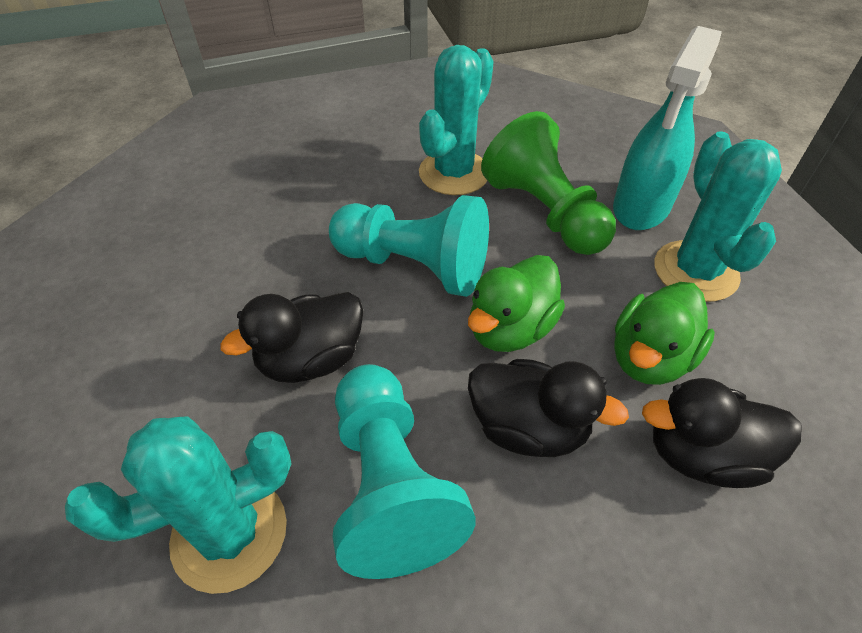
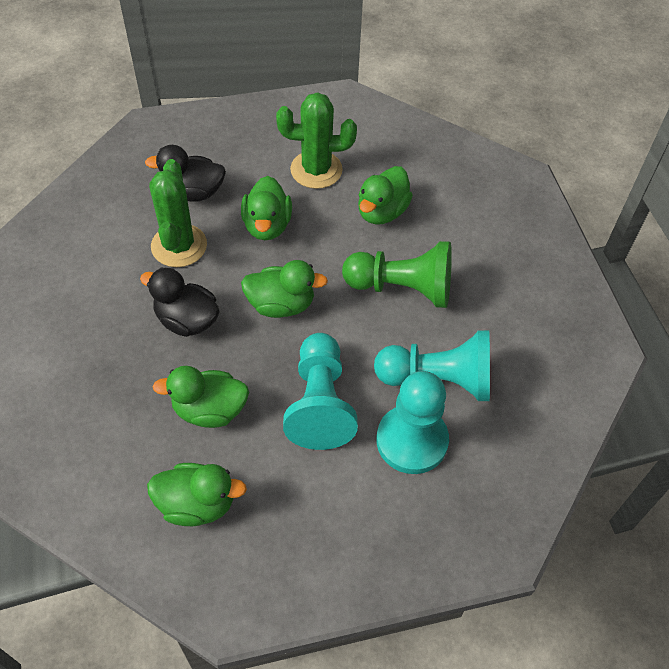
black duck: 3 -> 2
green cactus: 0 -> 2
green duck: 2 -> 5
turquoise cactus: 3 -> 0
turquoise pawn: 2 -> 3
turquoise spray bottle: 1 -> 0

